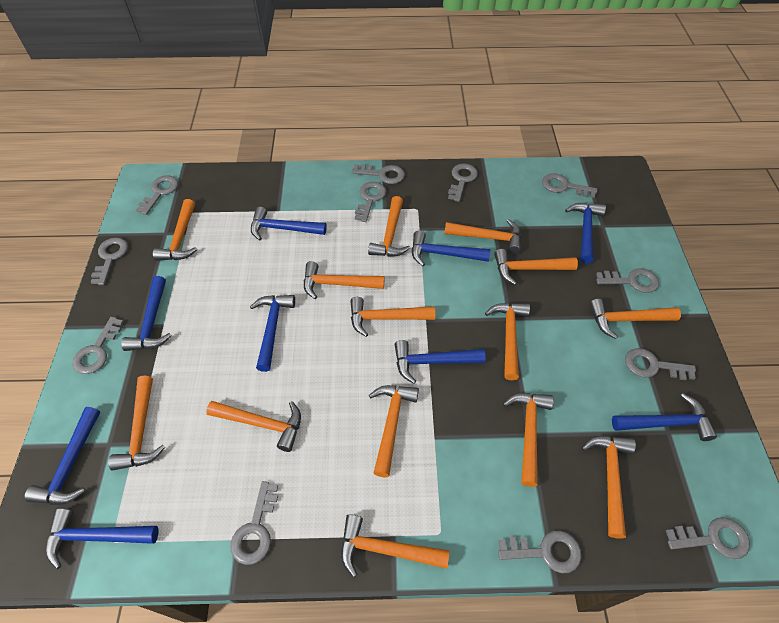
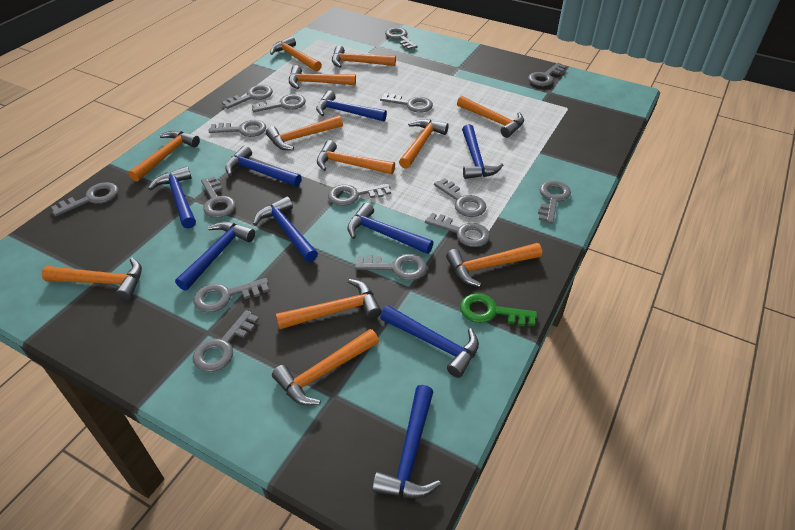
green key: 0 -> 1
grey key: 12 -> 15
orange hammer: 14 -> 12

